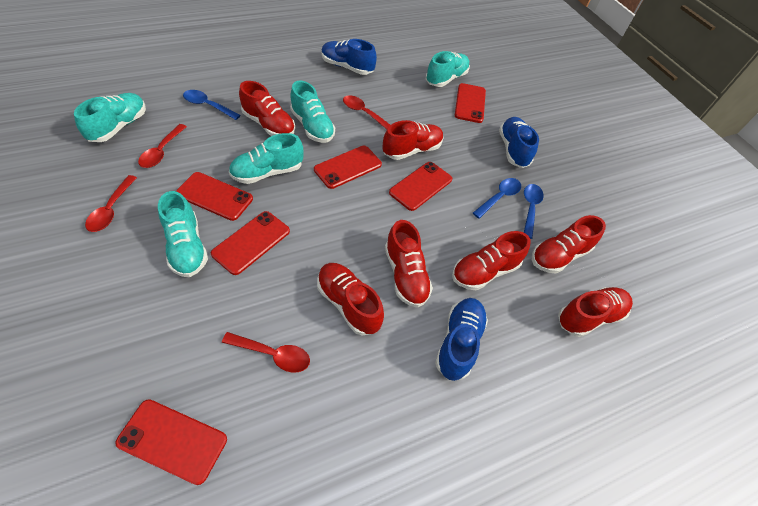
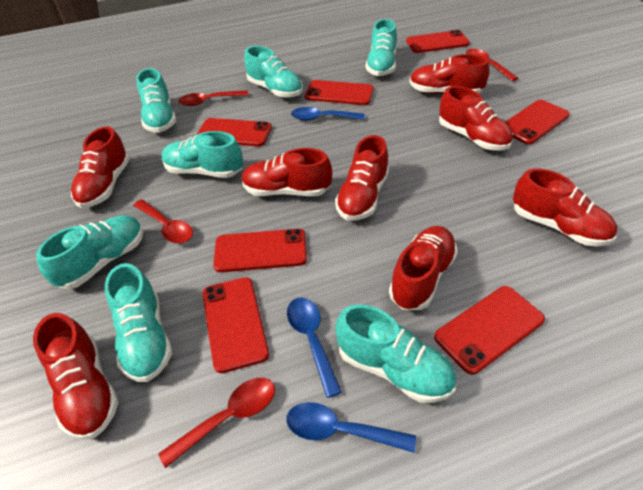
blue shoe: 3 -> 0
red phone: 6 -> 7
red shoe: 7 -> 8
turquoise shoe: 5 -> 7

